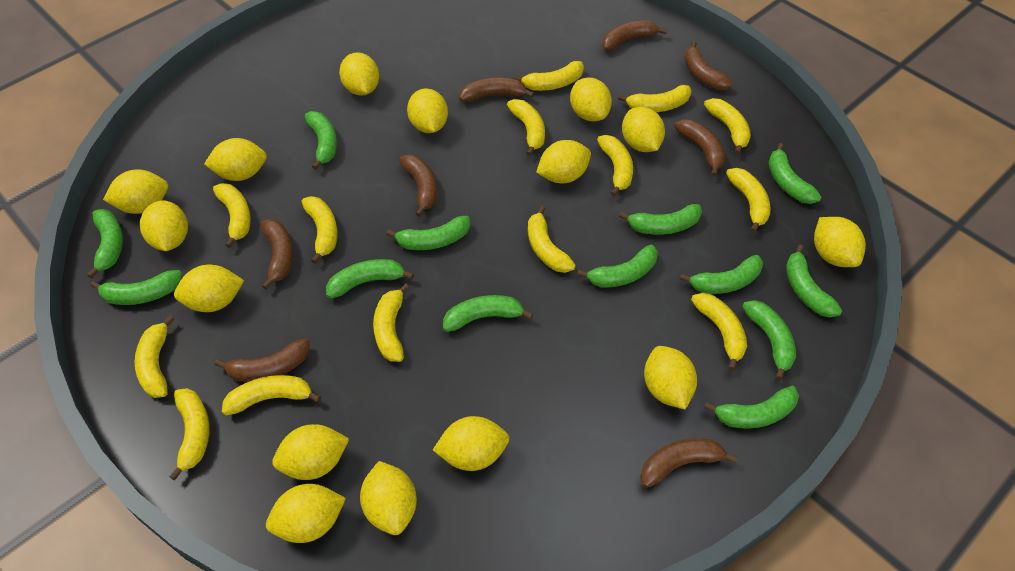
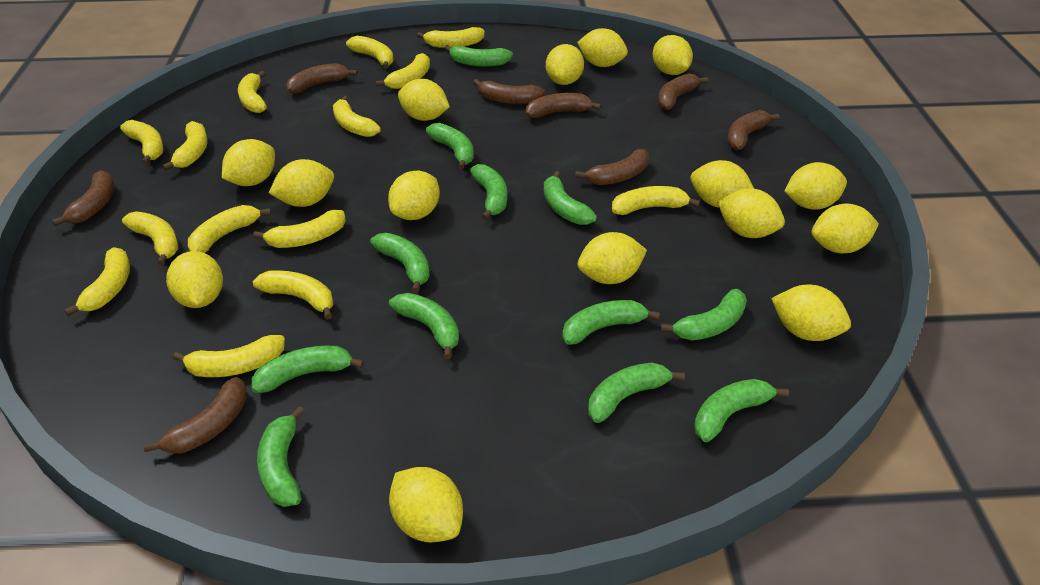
green banana: 13 -> 12

